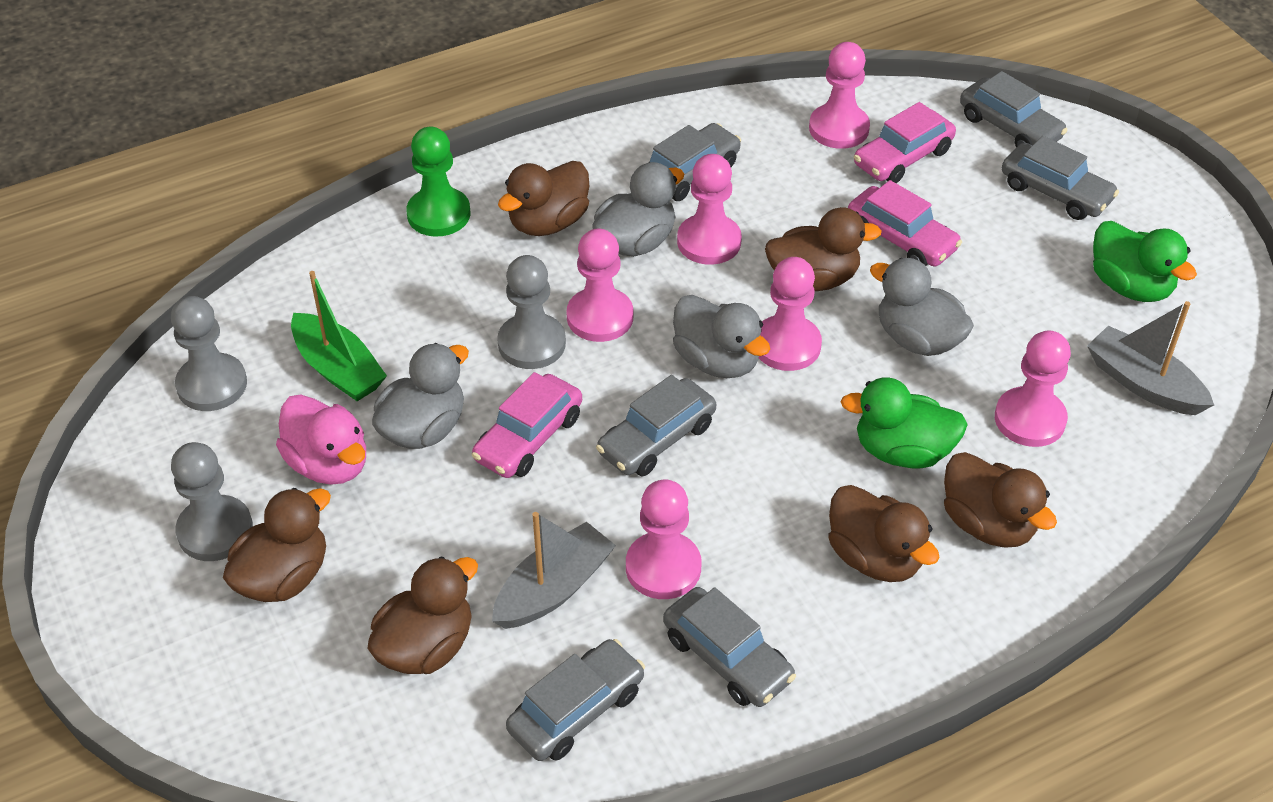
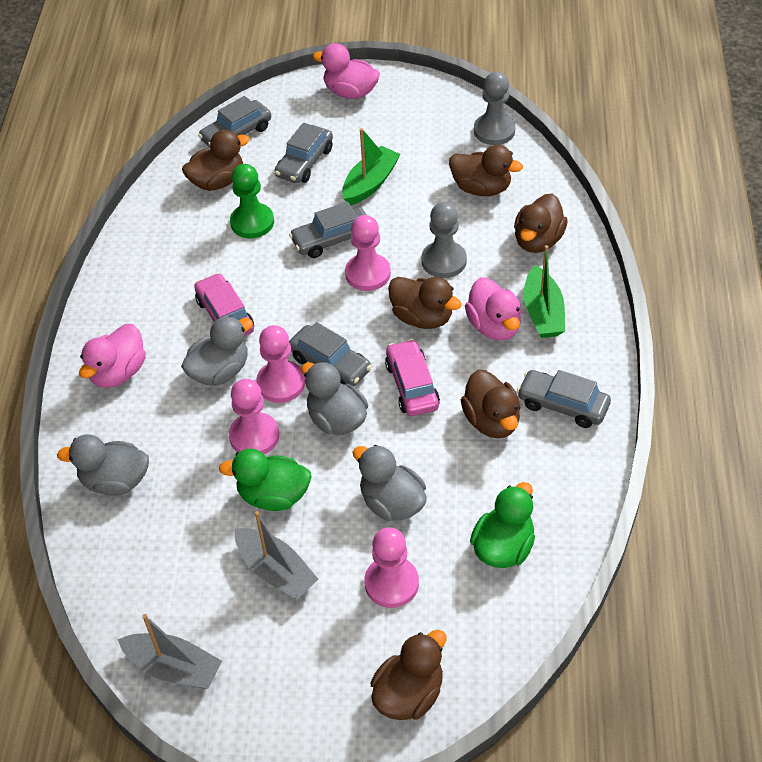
green boat: 1 -> 2
grey car: 6 -> 5
grey pawn: 3 -> 2
pink car: 3 -> 2
pink duck: 1 -> 3
pink pawn: 6 -> 4

